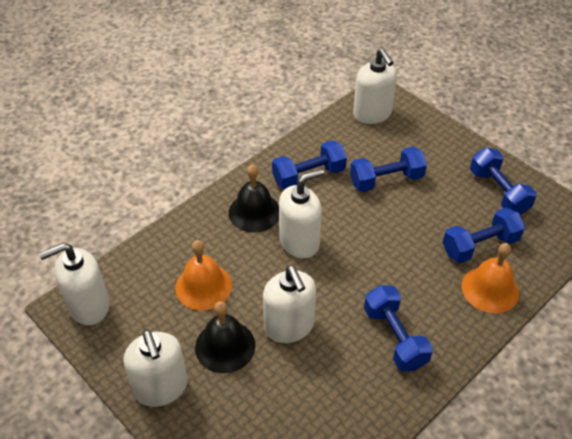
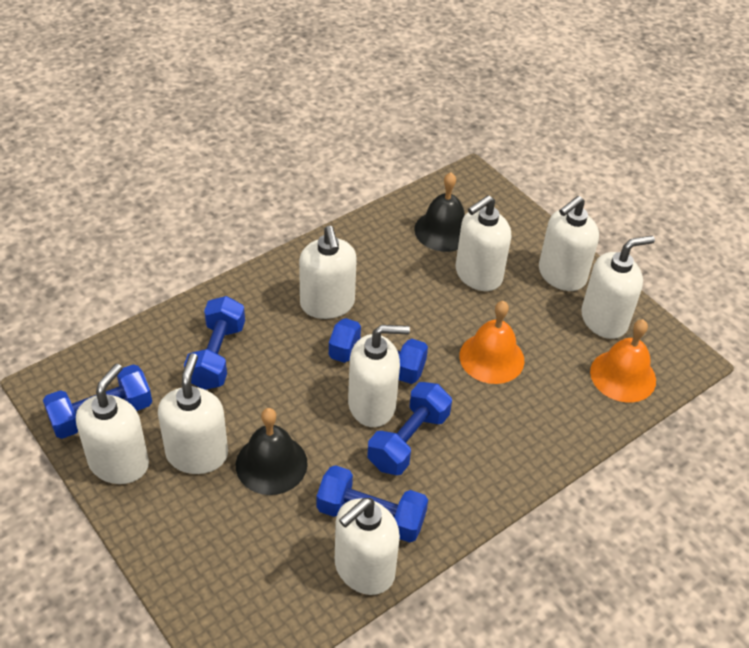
white soap dispenser: 5 -> 8

